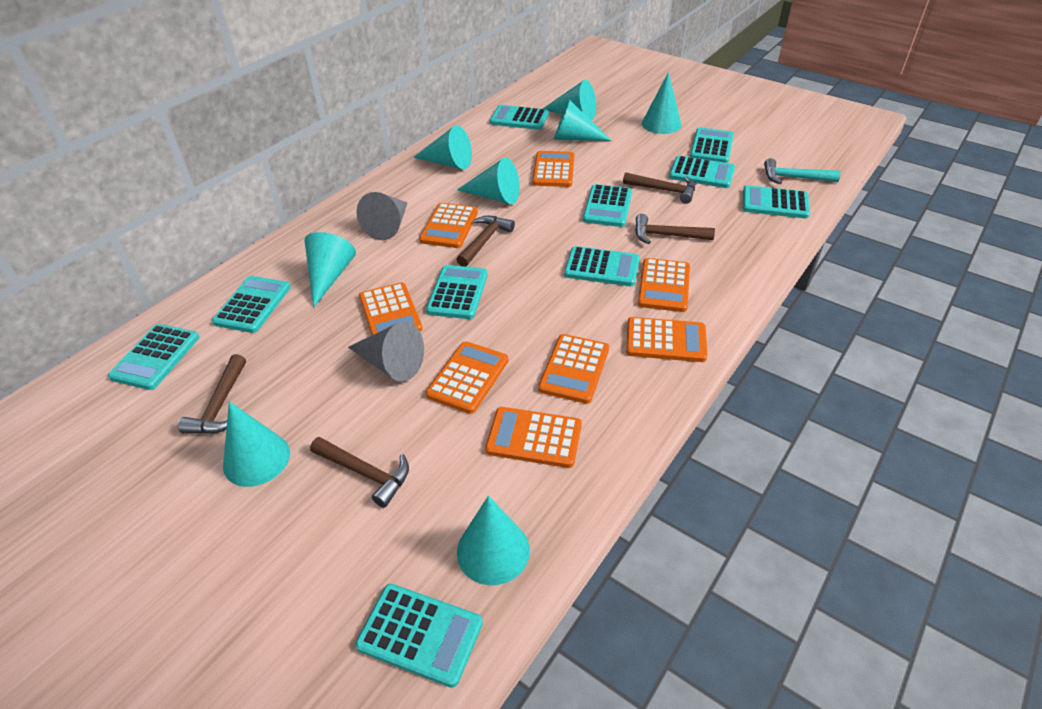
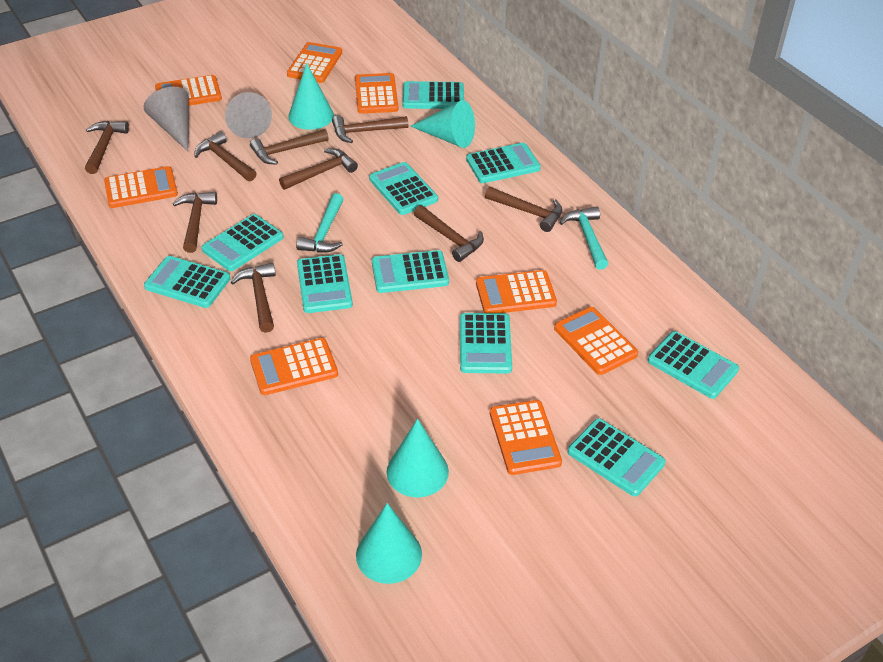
brown hammer: 5 -> 9
turquoise cone: 8 -> 4
turquoise hammer: 1 -> 2

